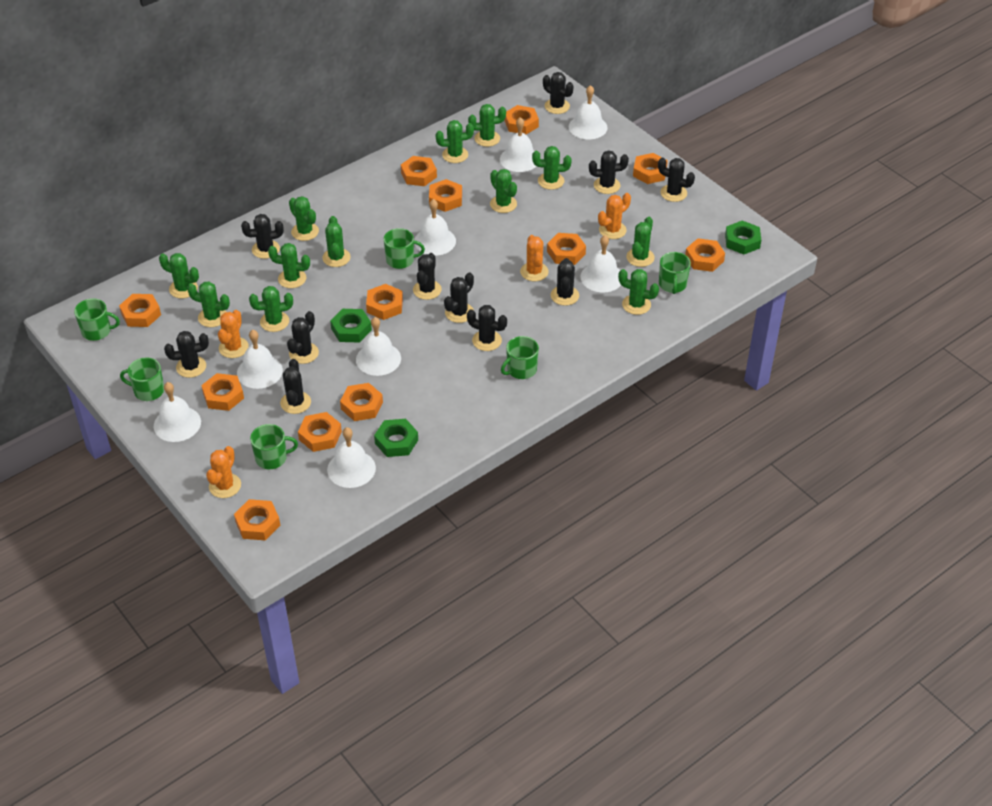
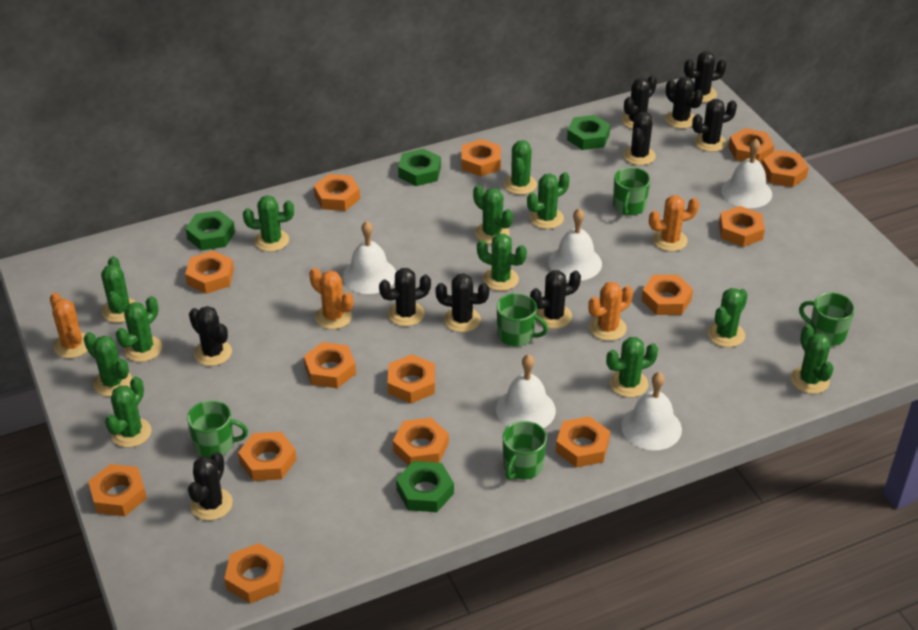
black cactus: 11 -> 10
green mug: 6 -> 5
green nut: 3 -> 4
orange nut: 12 -> 14
white bell: 8 -> 5

